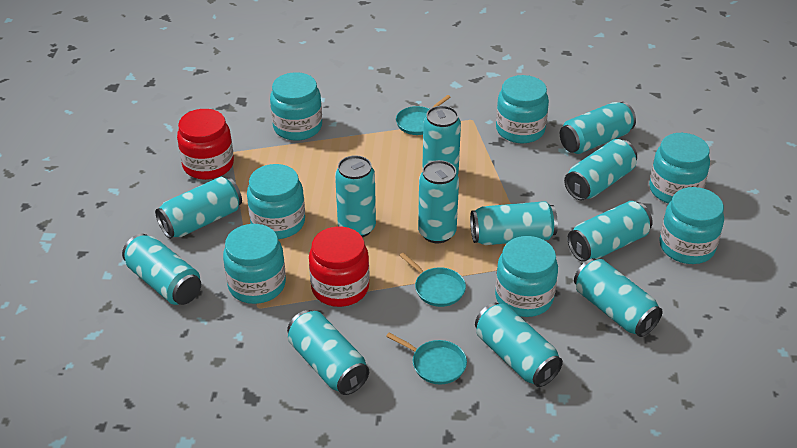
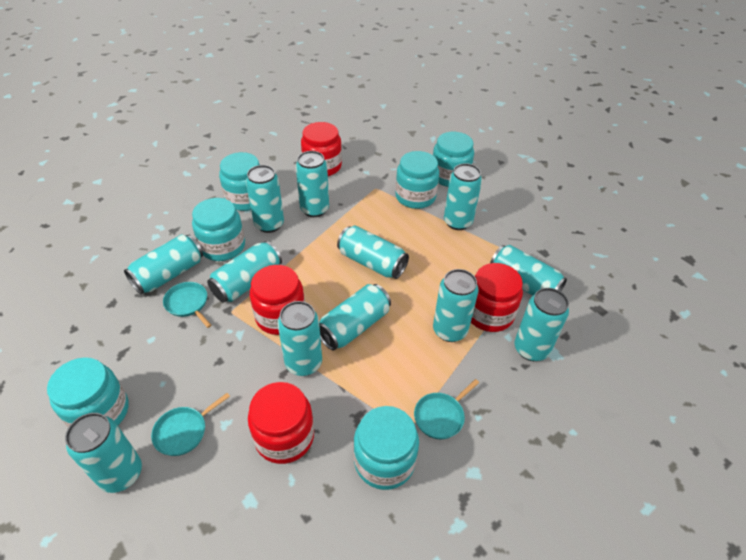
red jar: 2 -> 4
turquoise jar: 7 -> 6

